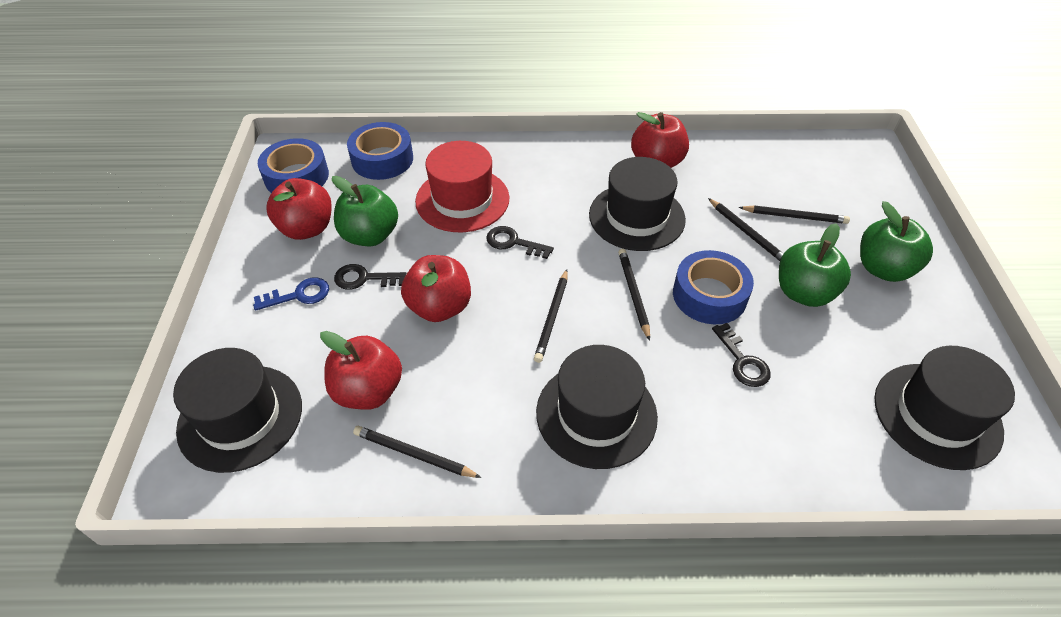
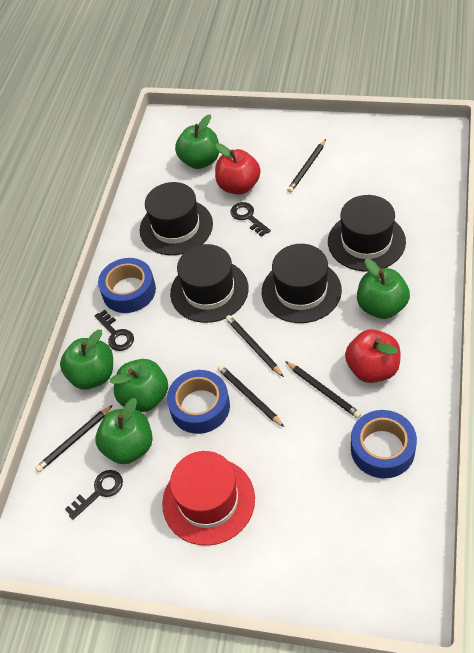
blue key: 1 -> 0
green apple: 3 -> 5
red apple: 4 -> 2

